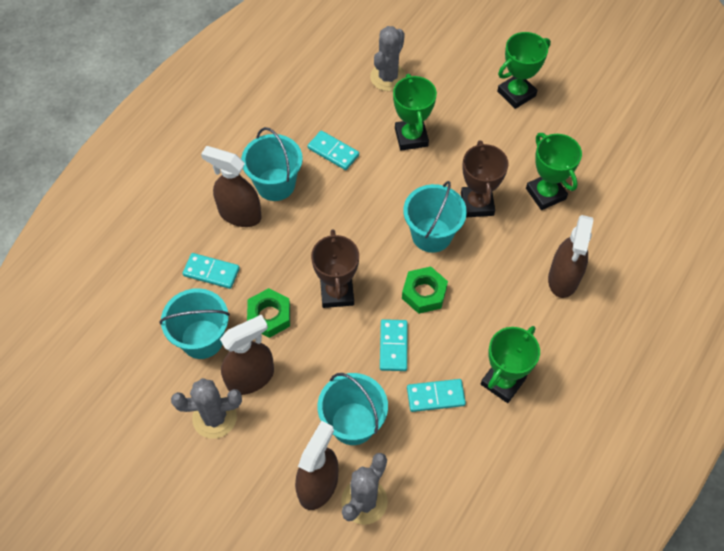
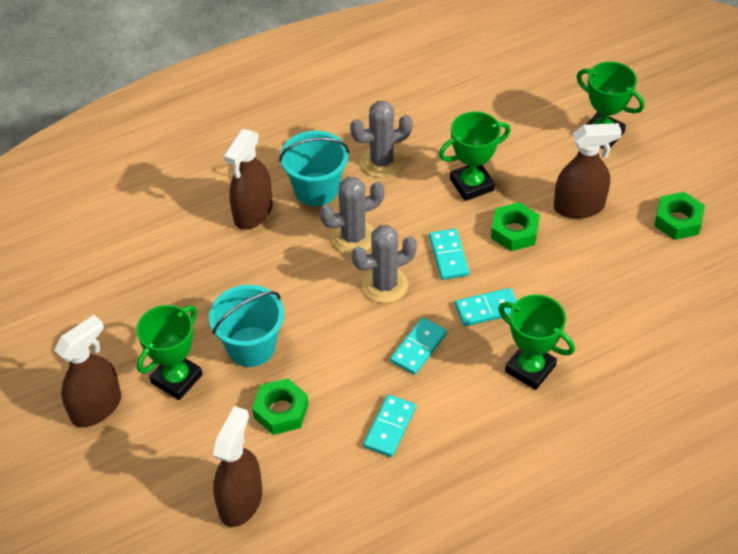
brown trophy: 2 -> 0
green nut: 2 -> 3
turquoise bucket: 4 -> 2

